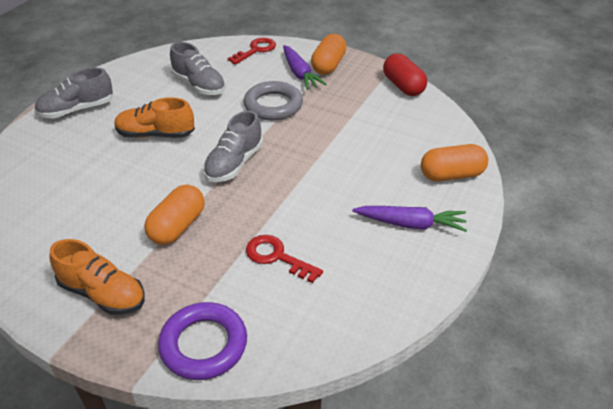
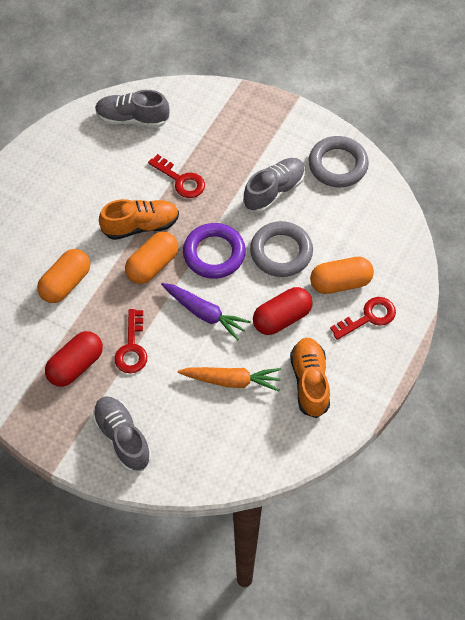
grey ring: 1 -> 2
orange carrot: 0 -> 1
purple carrot: 2 -> 1
red capsule: 1 -> 2
red key: 2 -> 3

